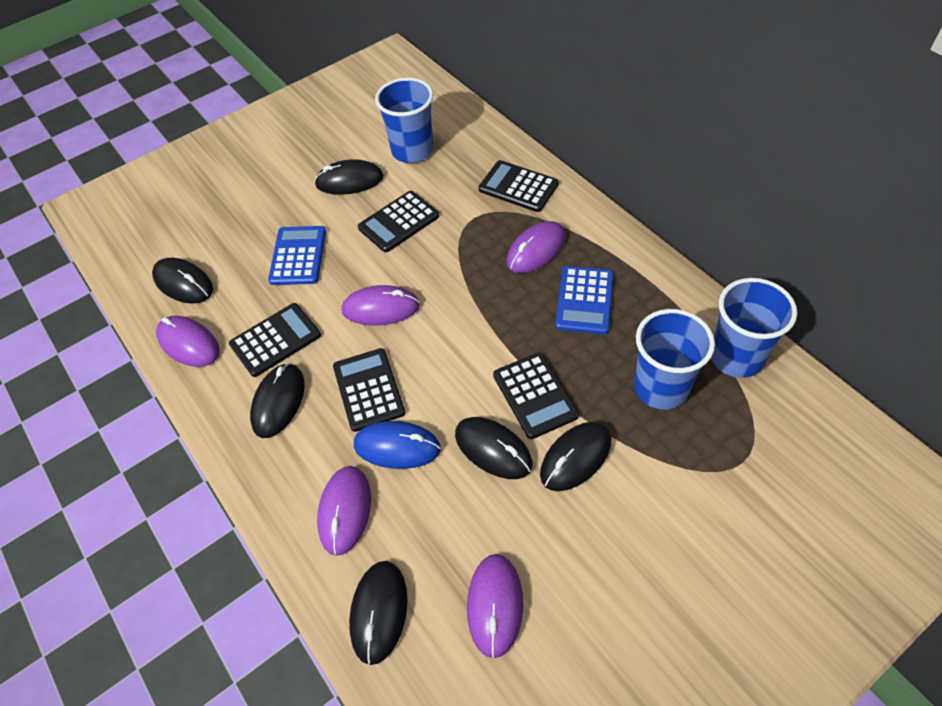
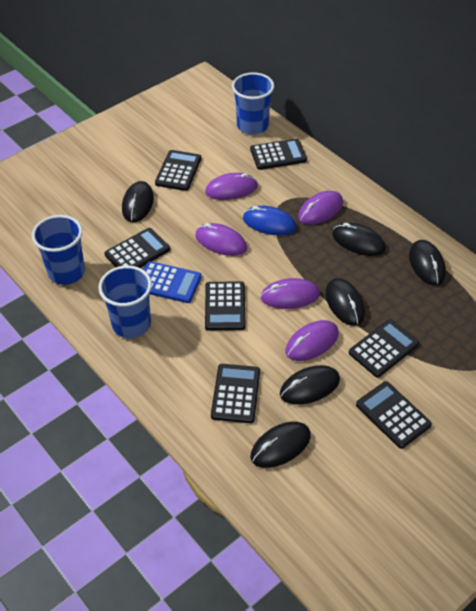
black calculator: 5 -> 7
blue calculator: 2 -> 1

